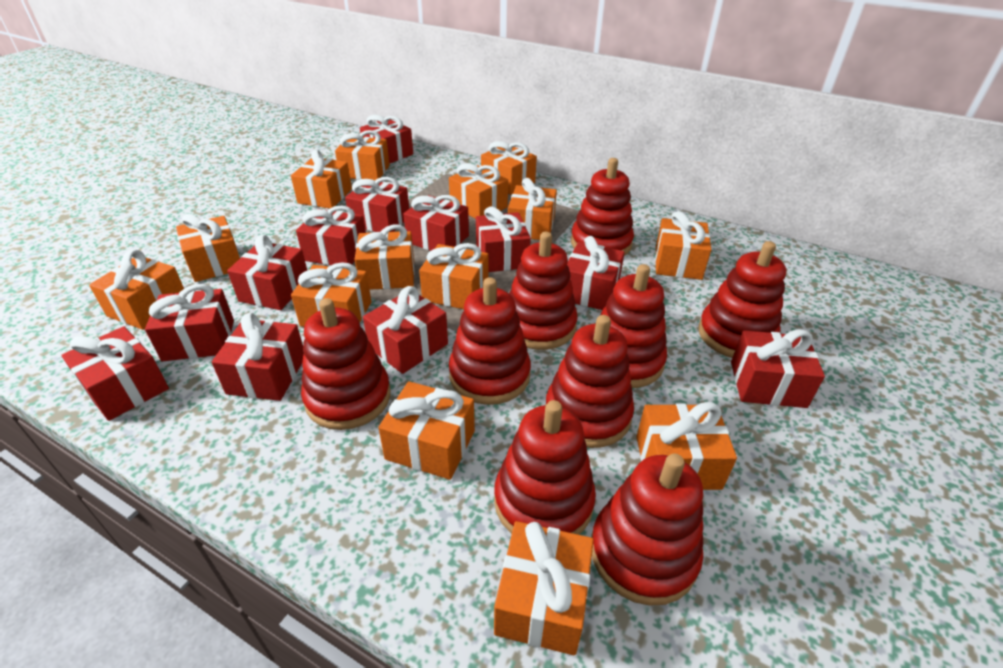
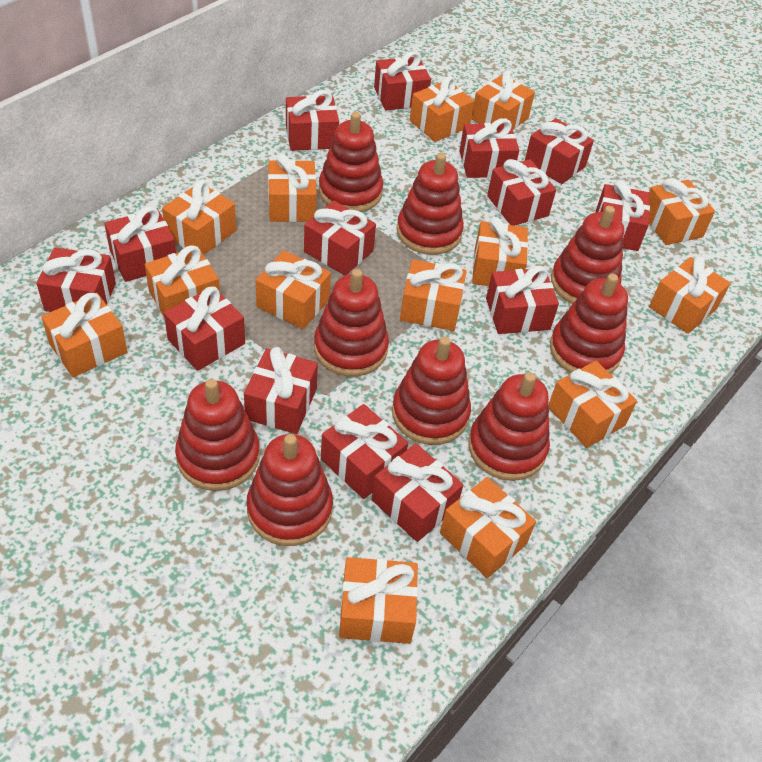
red gift: 12 -> 14

